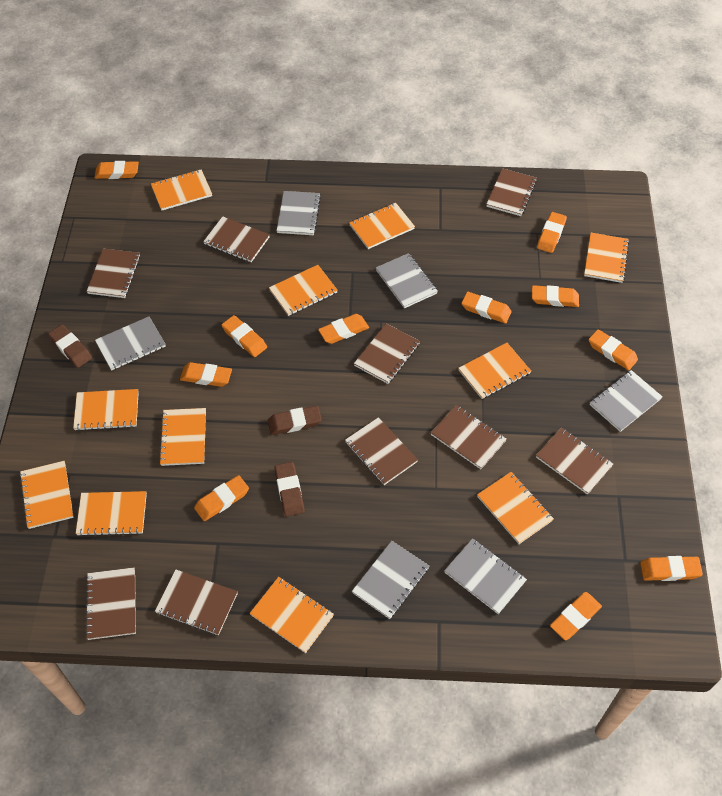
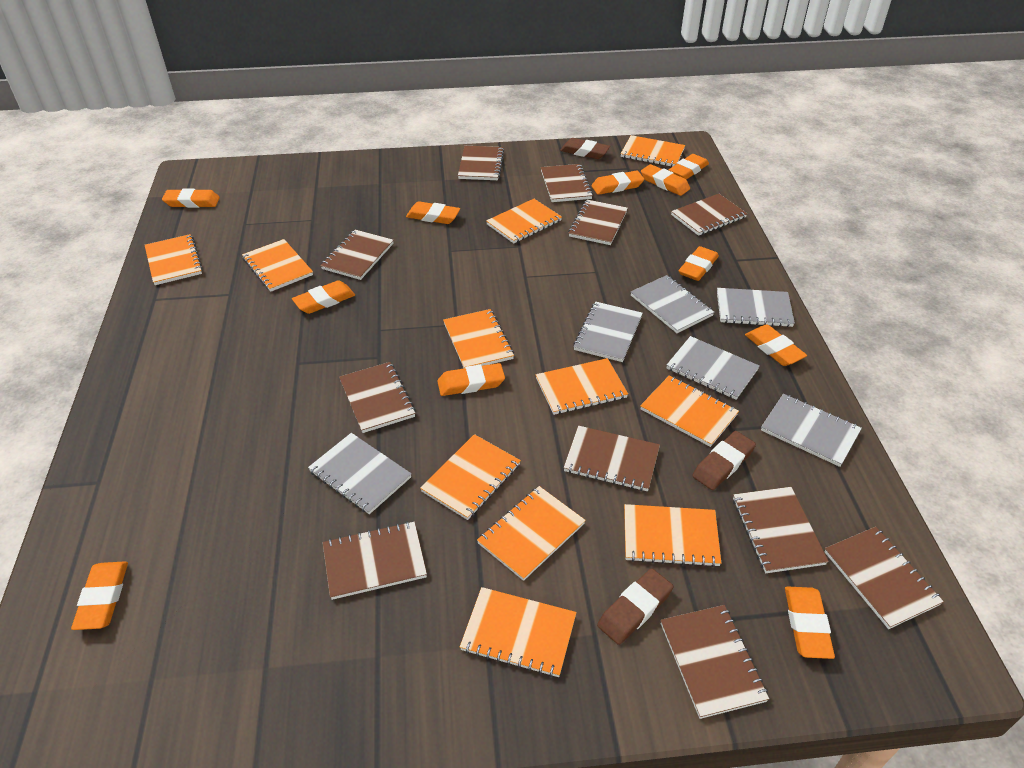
brown notebook: 9 -> 11

